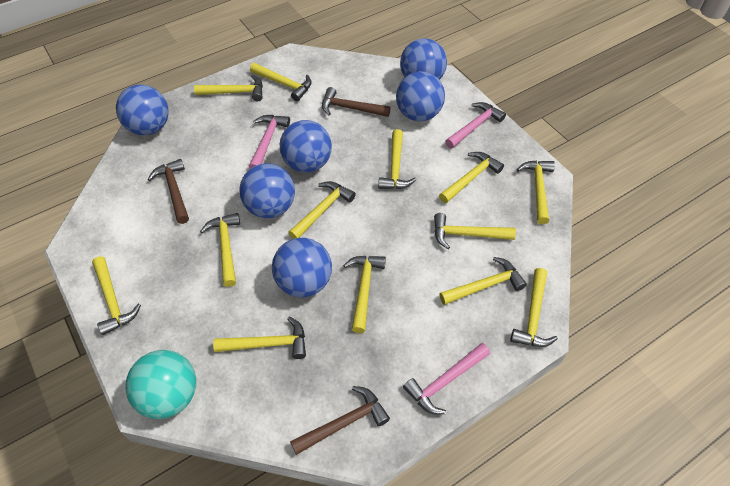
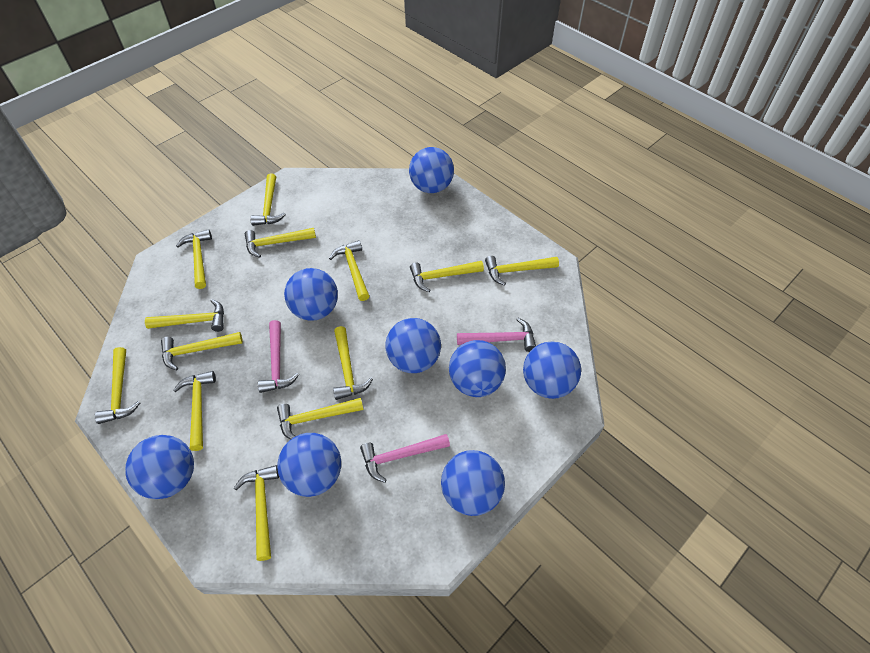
blue ball: 6 -> 8
brown hammer: 3 -> 0
turquoise ball: 1 -> 0

